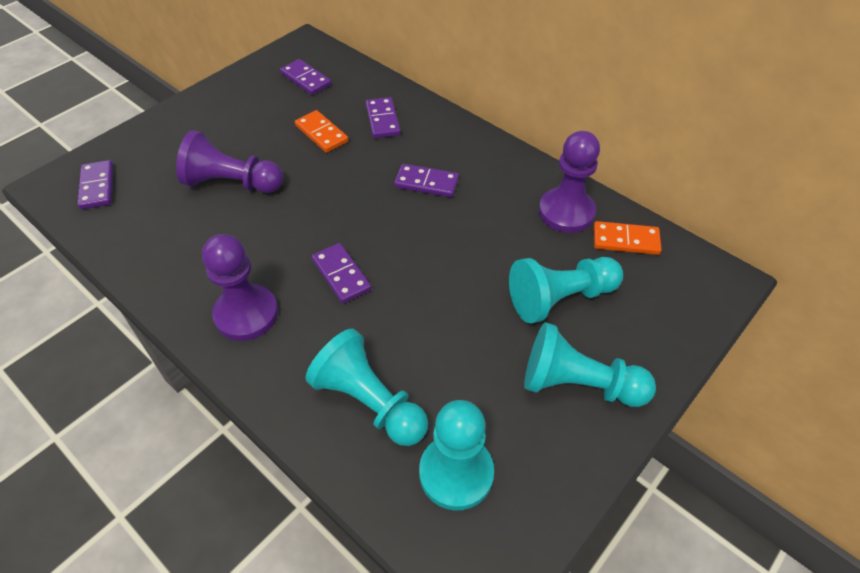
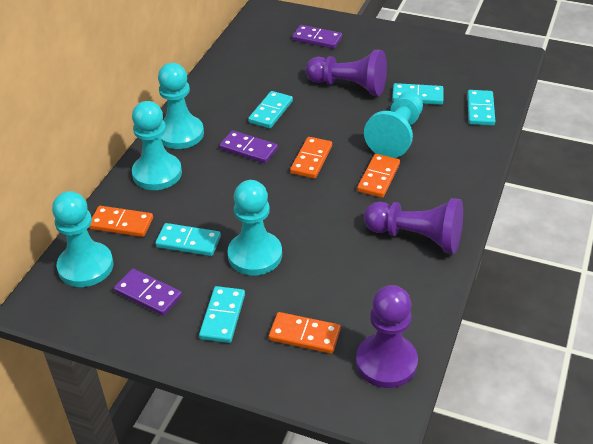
orange domino: 2 -> 4
purple domino: 5 -> 3
turquoise domino: 0 -> 5
turquoise pawn: 4 -> 5

